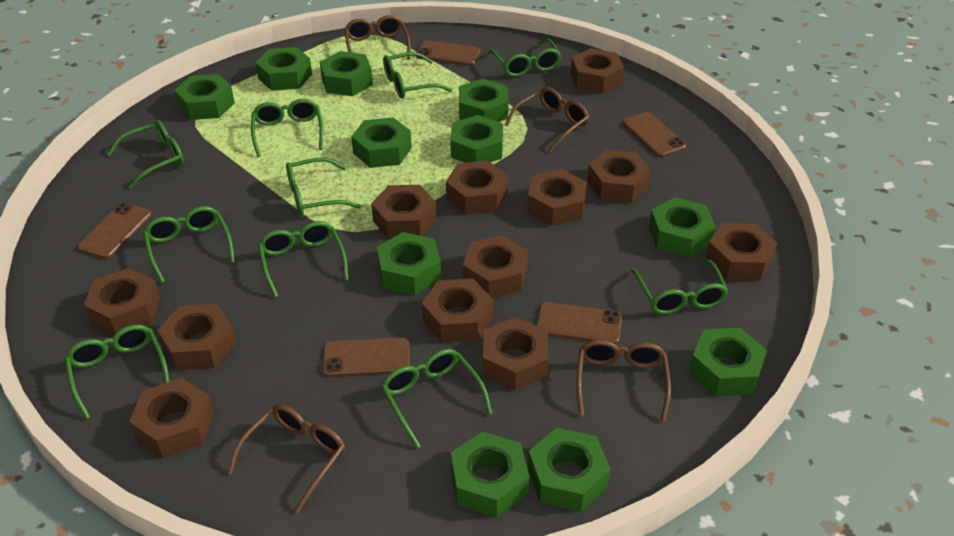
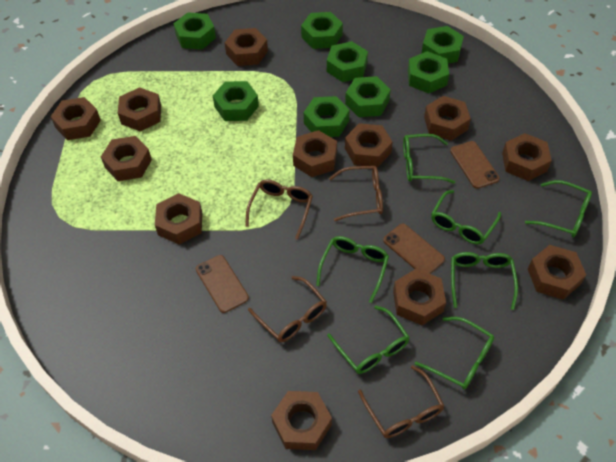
brown phone: 5 -> 3
green glasses: 10 -> 7
green nut: 11 -> 8

